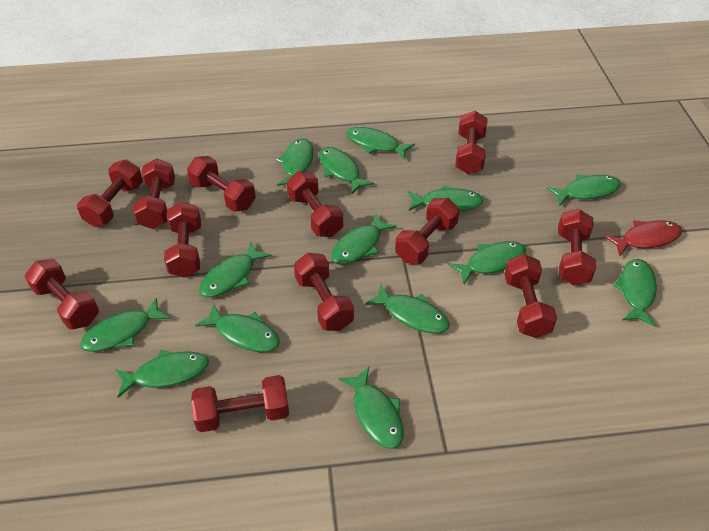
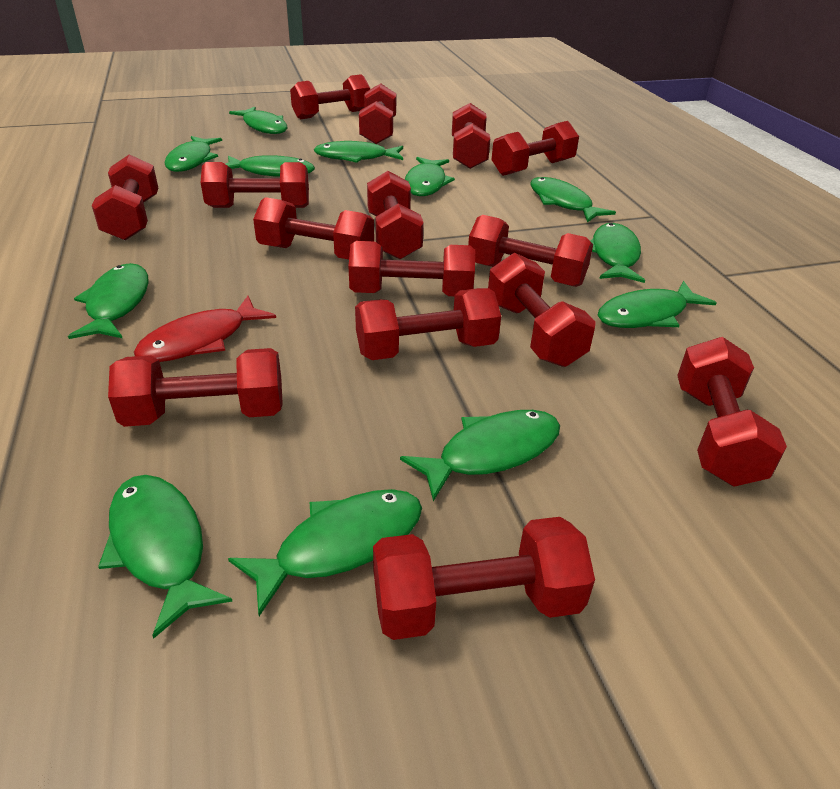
green fish: 14 -> 12
red dumbbell: 12 -> 15

